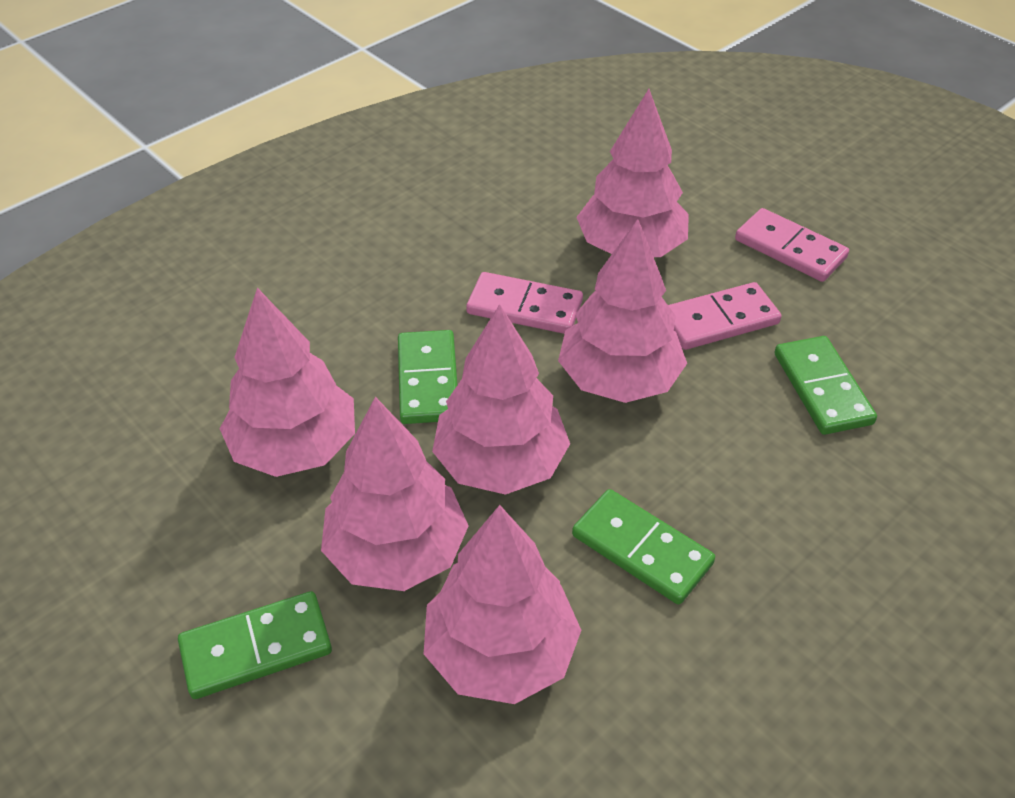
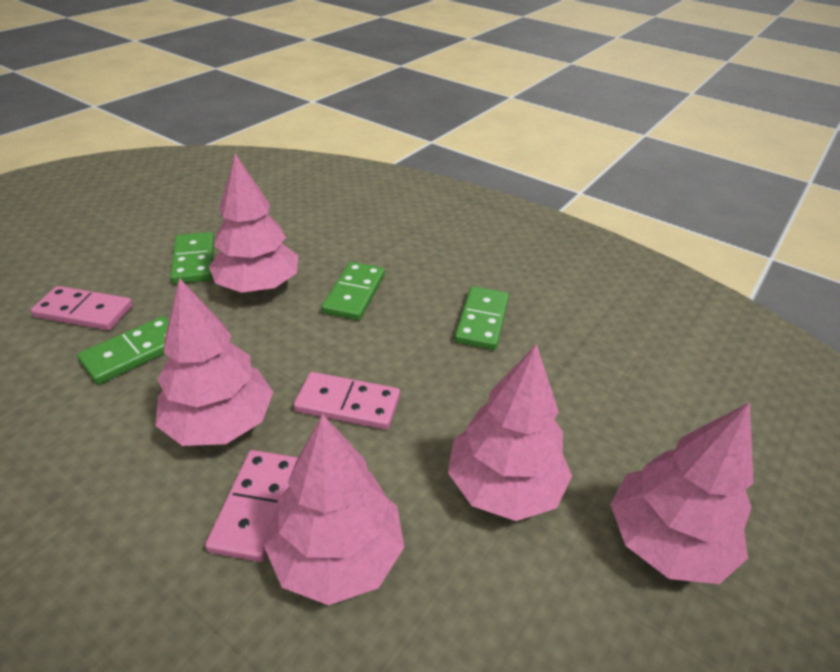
pink tree: 6 -> 5

